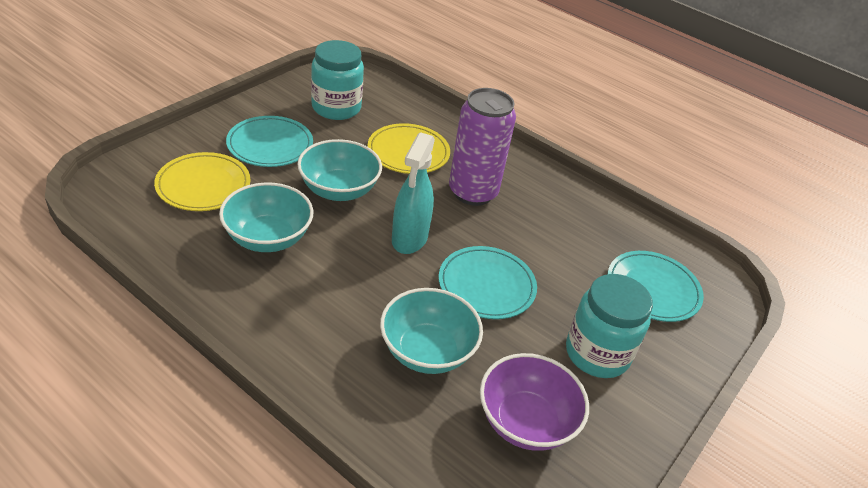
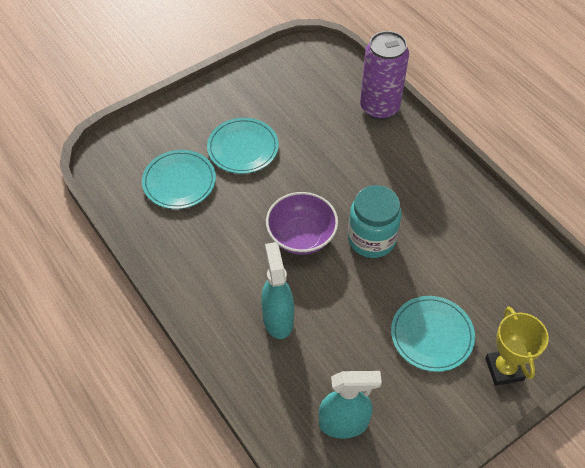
turquoise bowl: 3 -> 0
turquoise jar: 2 -> 1
turquoise spray bottle: 1 -> 2
yellow plate: 2 -> 0
yellow trophy: 0 -> 1

